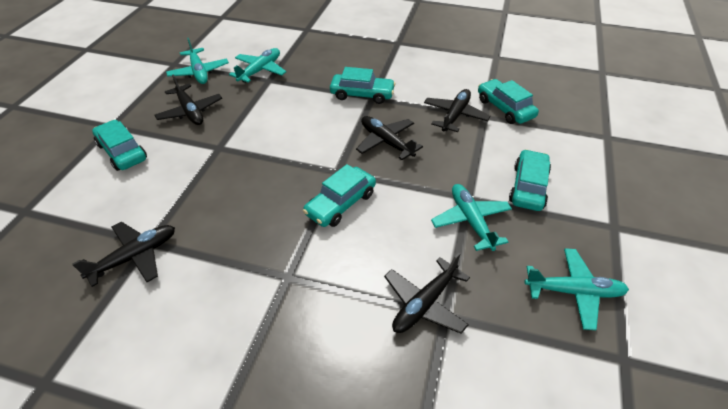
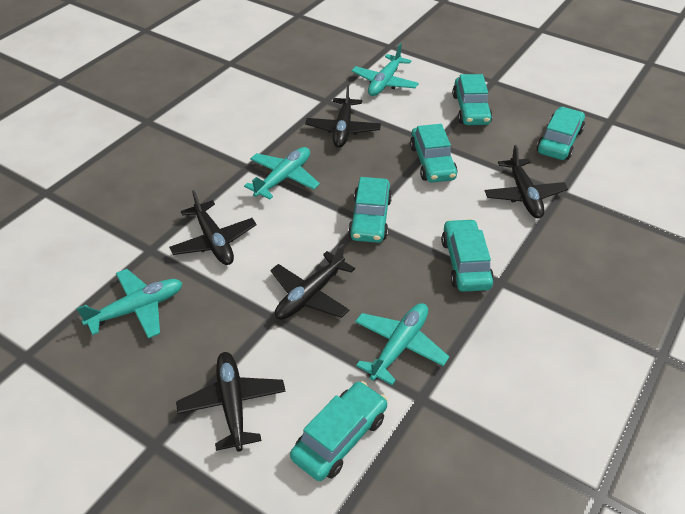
turquoise car: 5 -> 6

